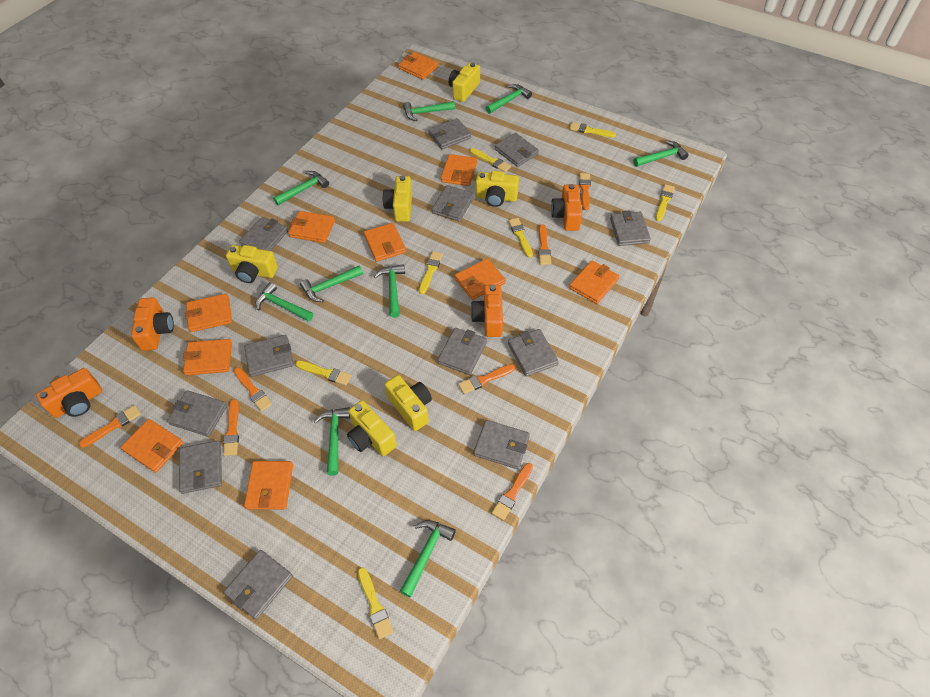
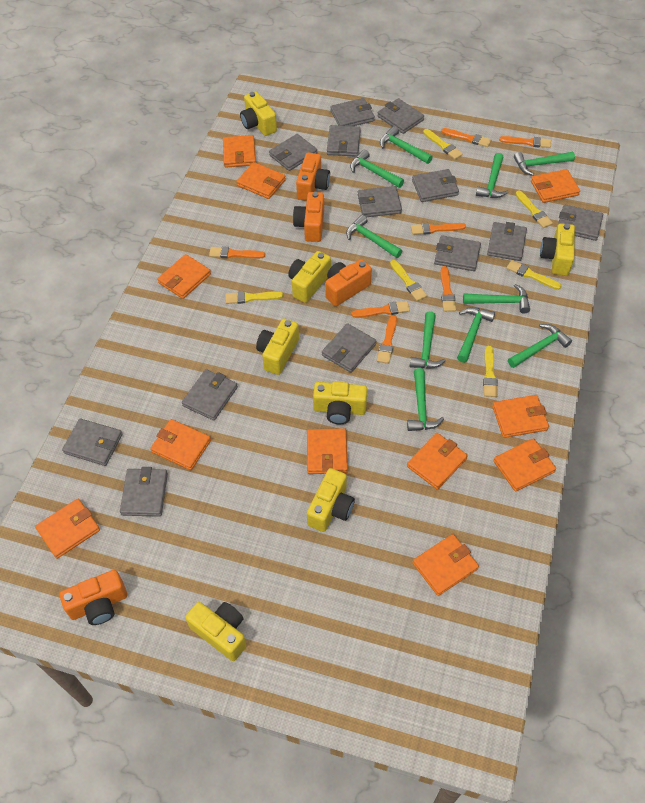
green hammer: 9 -> 10
grey wallet: 12 -> 13
orange wallet: 10 -> 11
yellow brush: 7 -> 6
yellow camera: 6 -> 7

